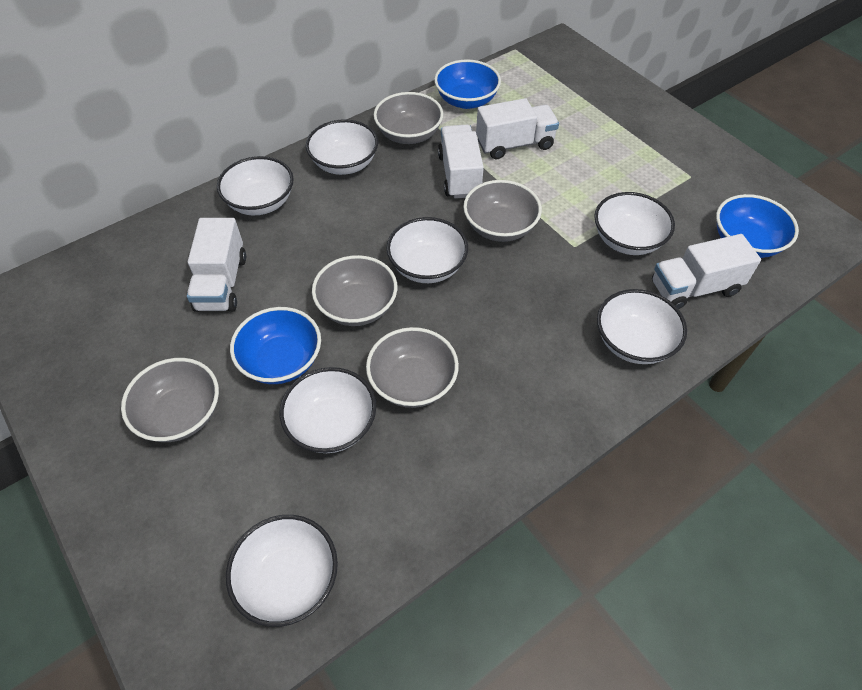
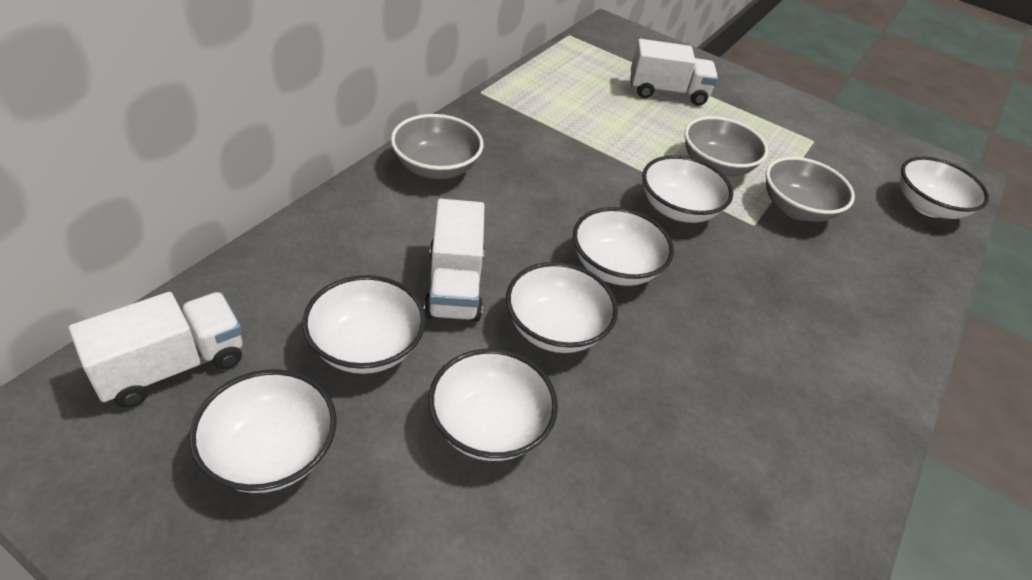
blue bowl: 3 -> 0
grey bowl: 5 -> 3
white truck: 4 -> 3

